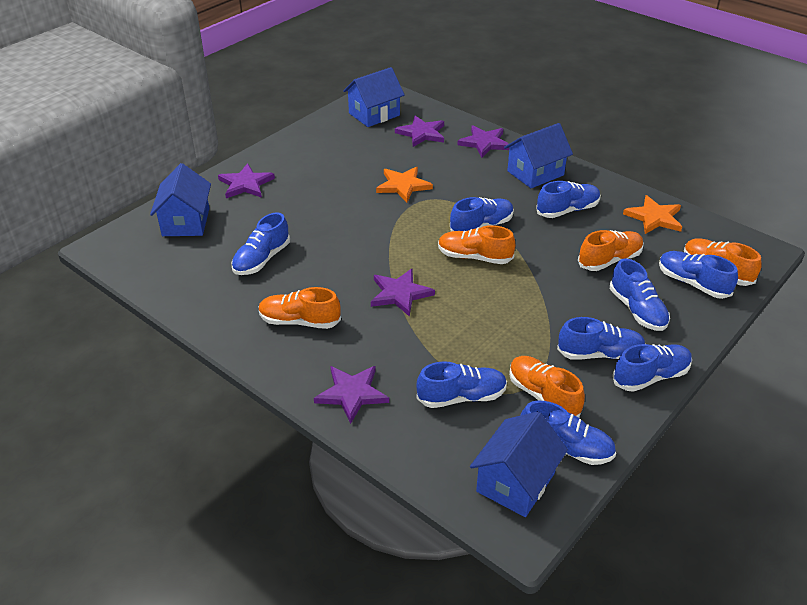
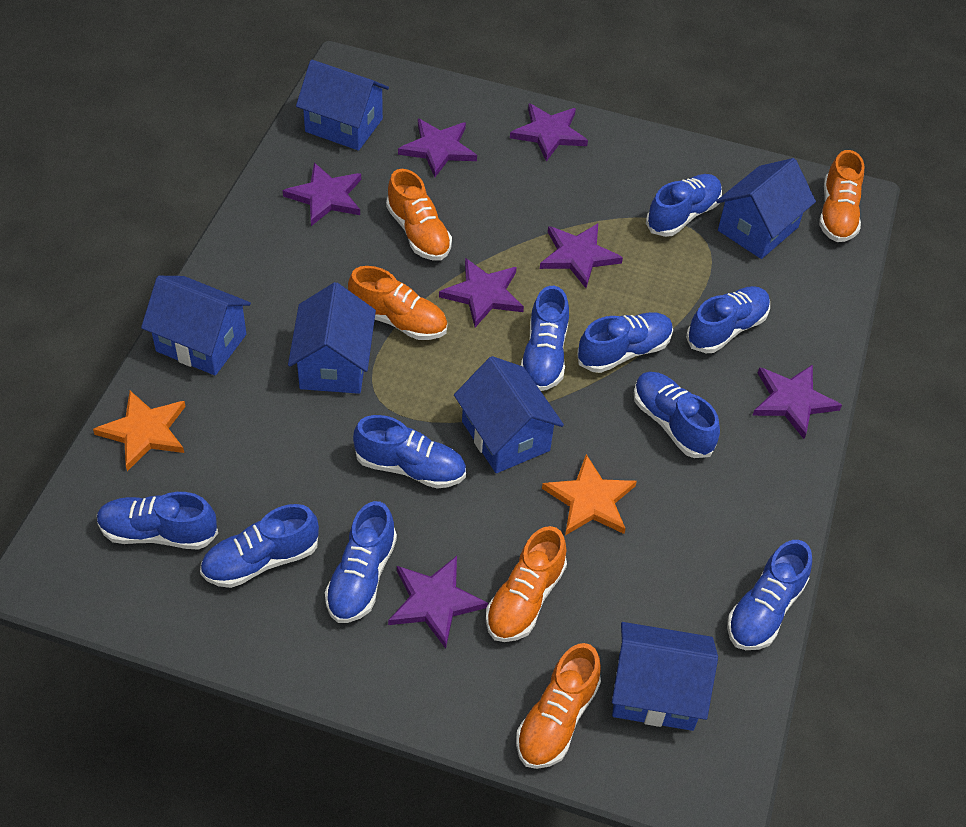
blue house: 4 -> 6
blue shoe: 9 -> 10
purple star: 5 -> 7

